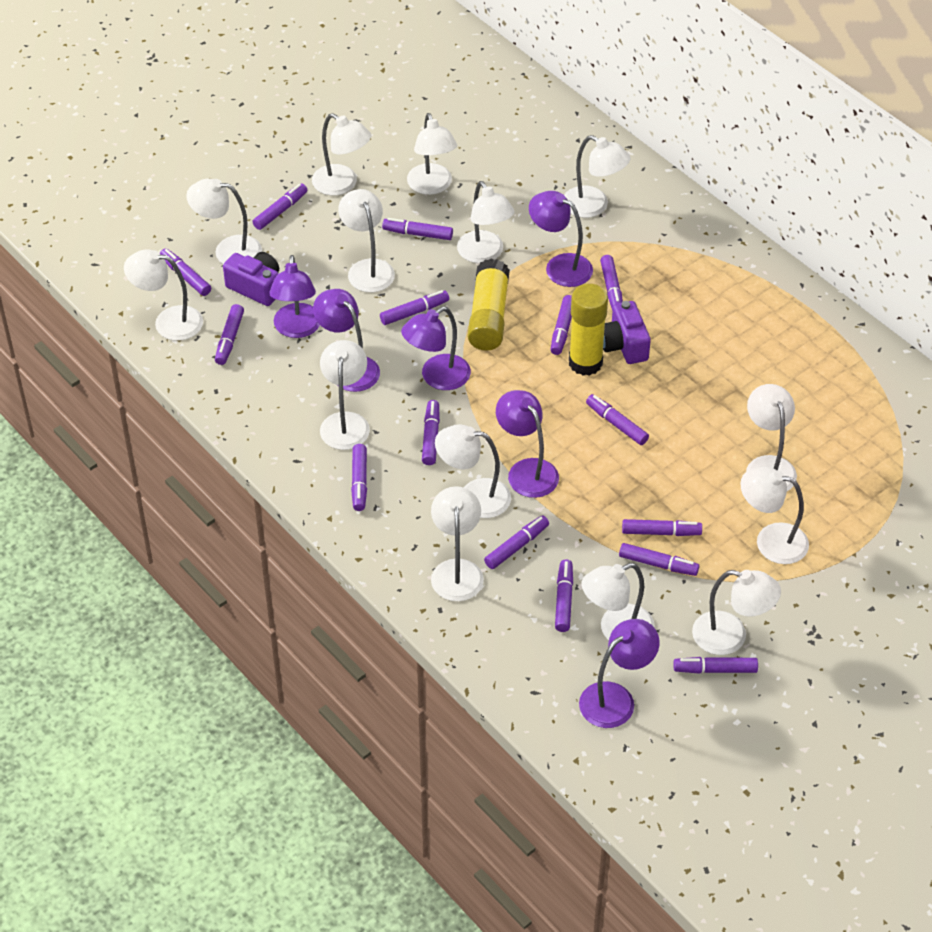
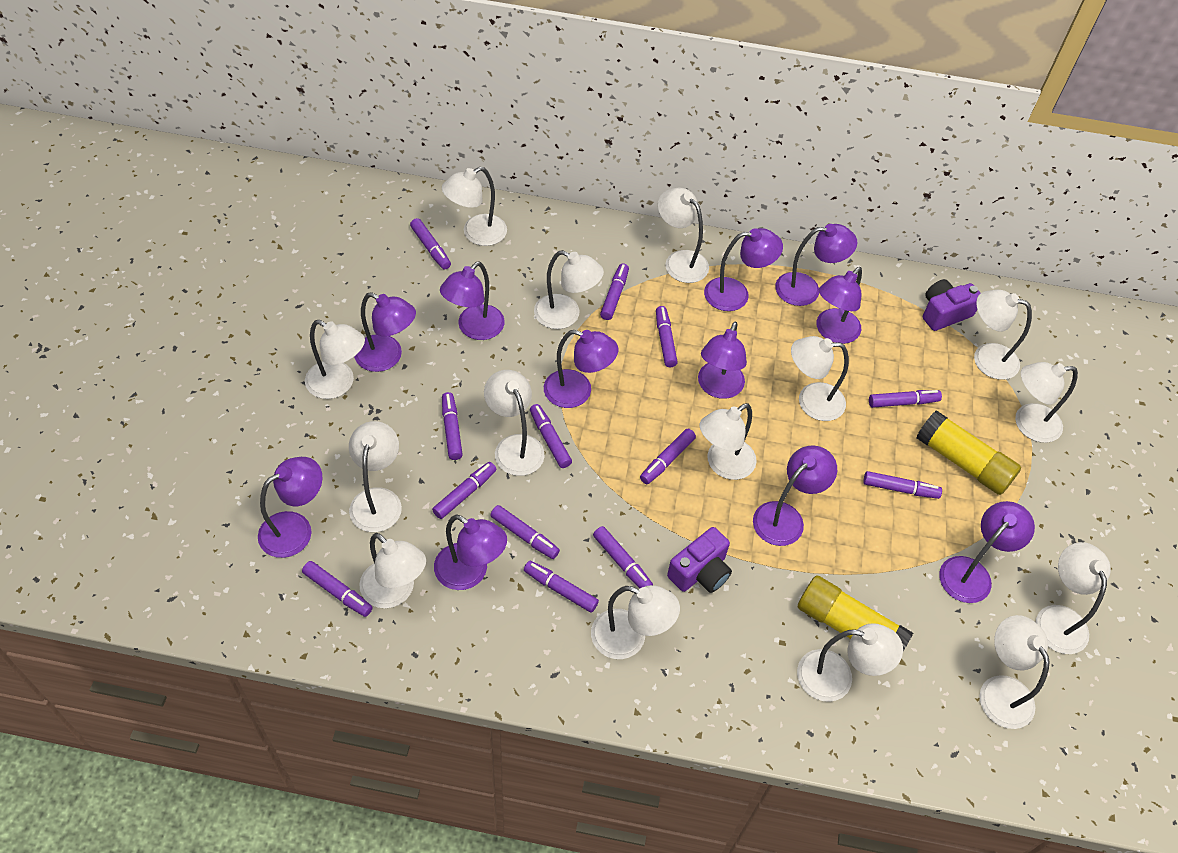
purple lamp: 6 -> 11
purple marker: 15 -> 13
white lamp: 14 -> 15

